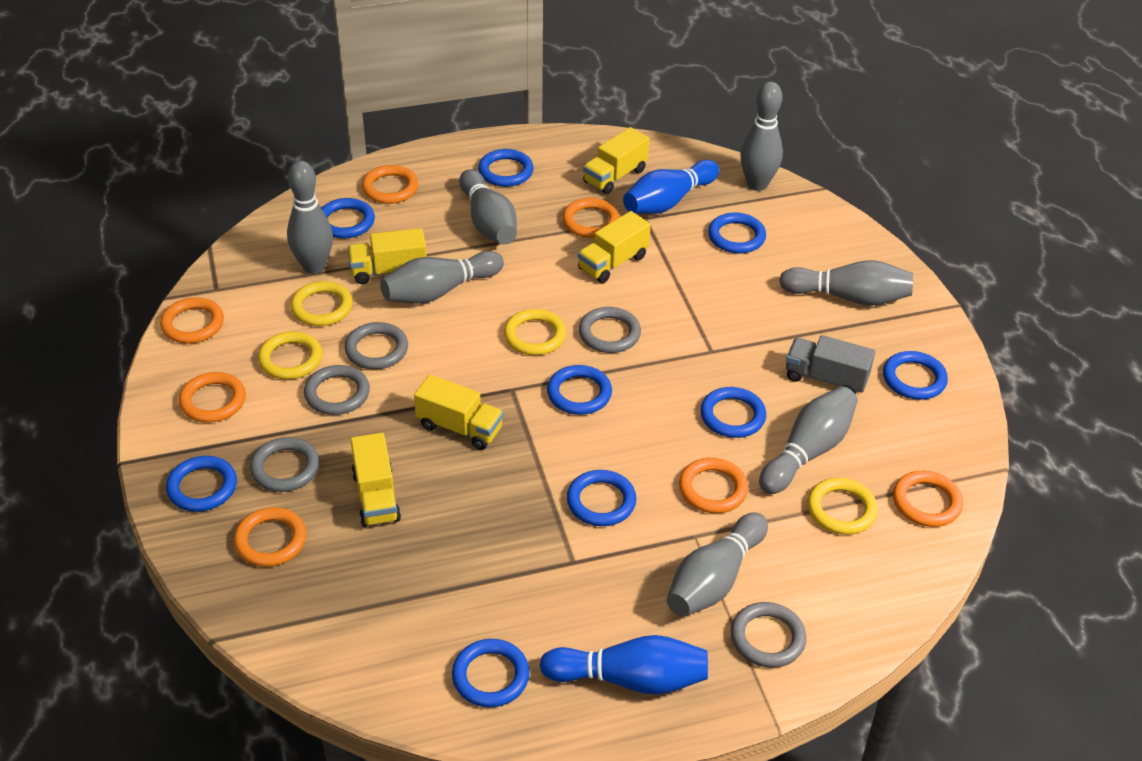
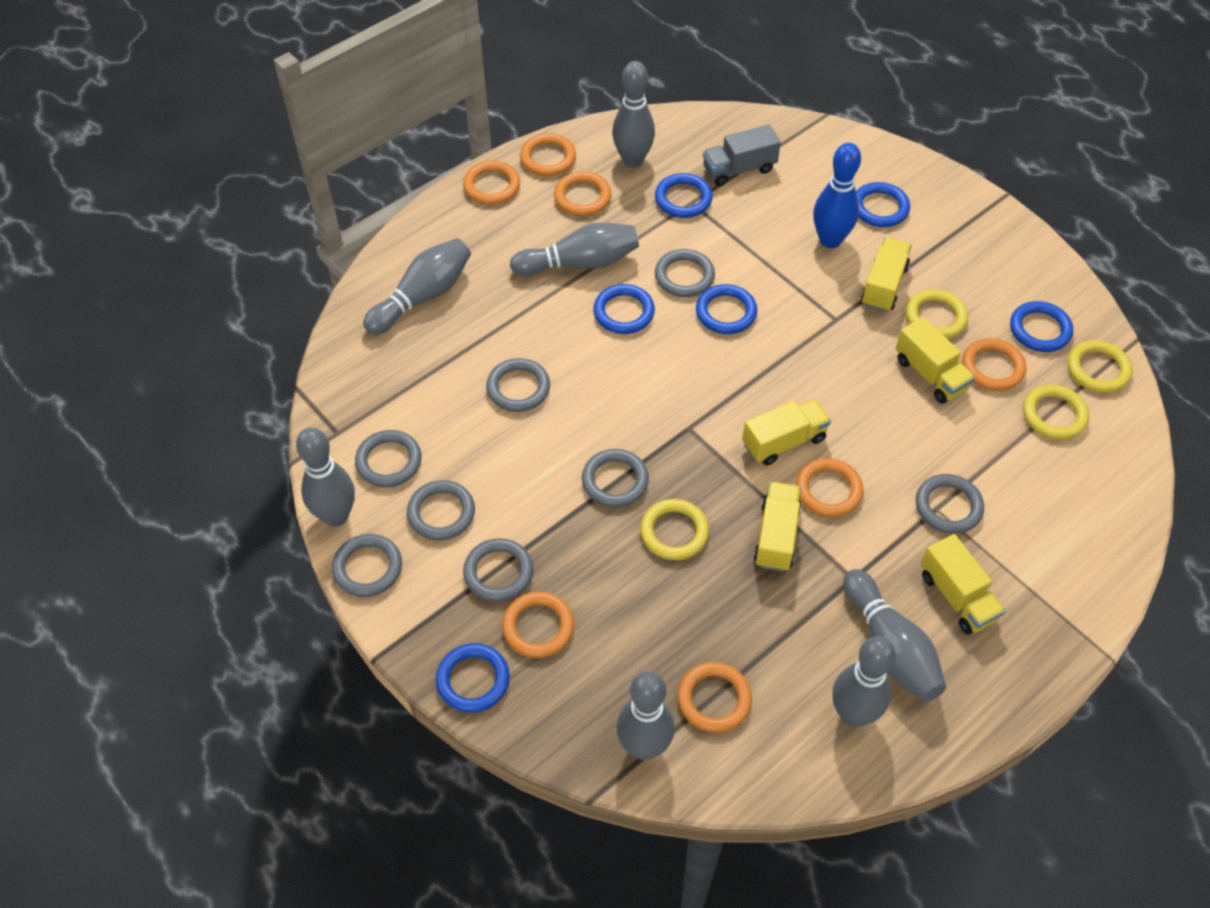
blue bowling pin: 2 -> 1
blue ring: 9 -> 6
grey ring: 5 -> 8

